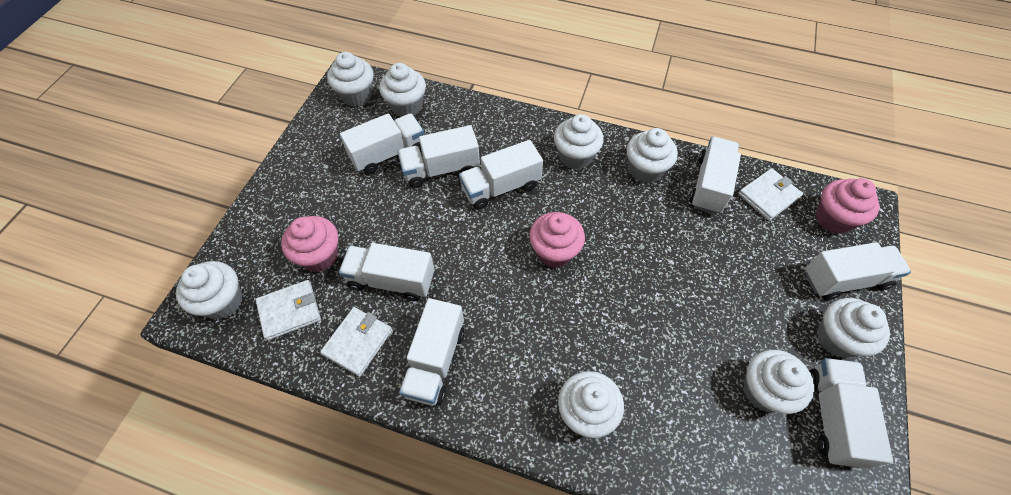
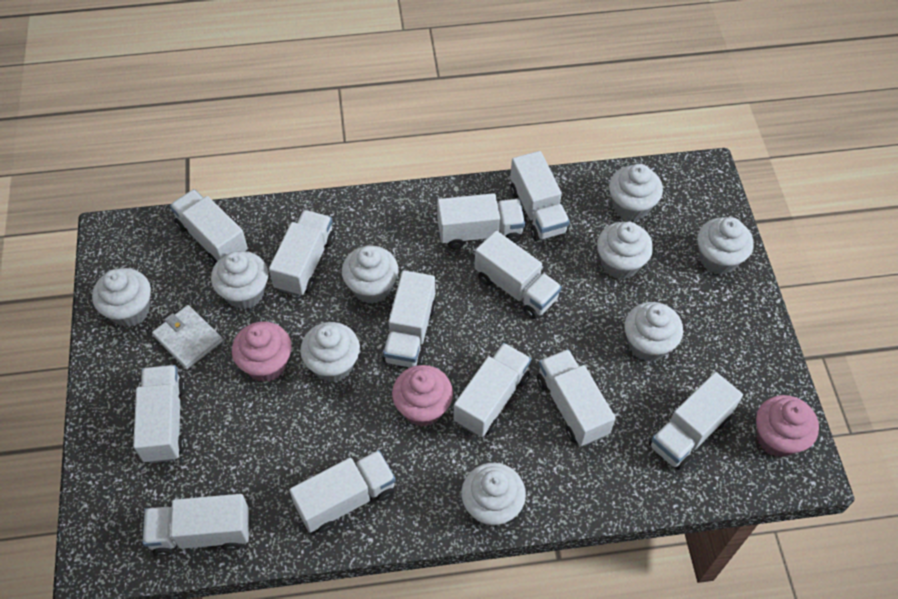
white cupcake: 8 -> 9
white truck: 8 -> 12
white wallet: 3 -> 1

